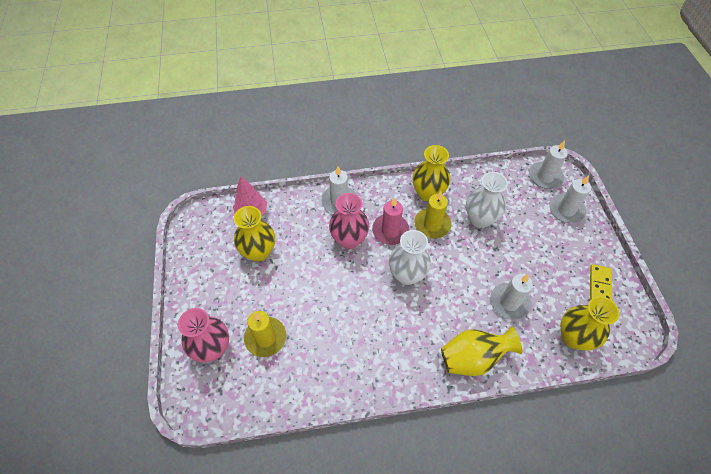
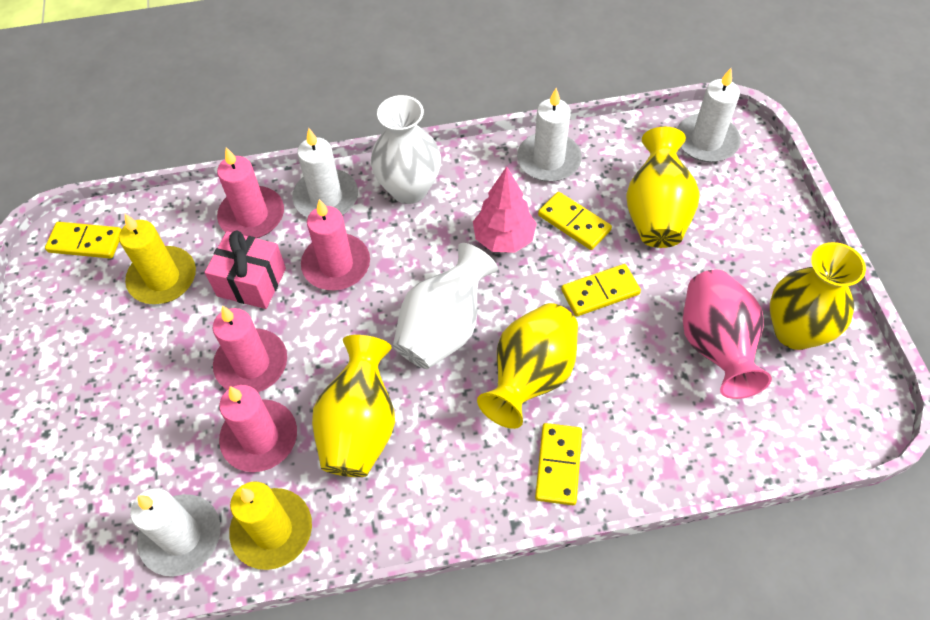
pink candle: 1 -> 4
pink gift: 0 -> 1
pink vase: 2 -> 1
yellow domino: 1 -> 4

